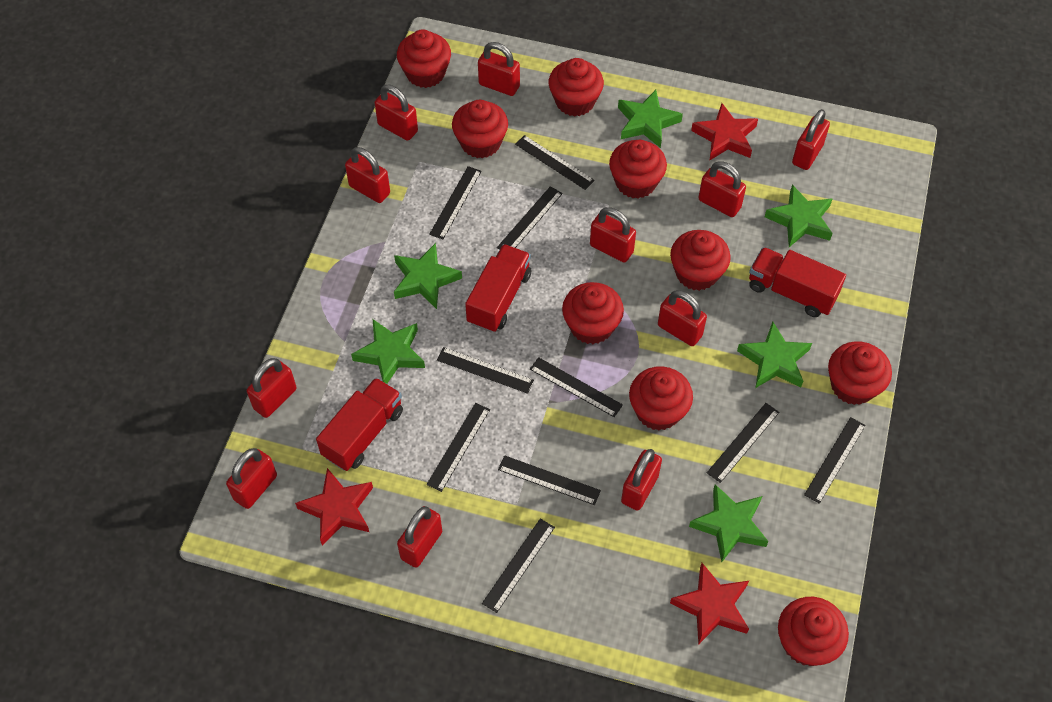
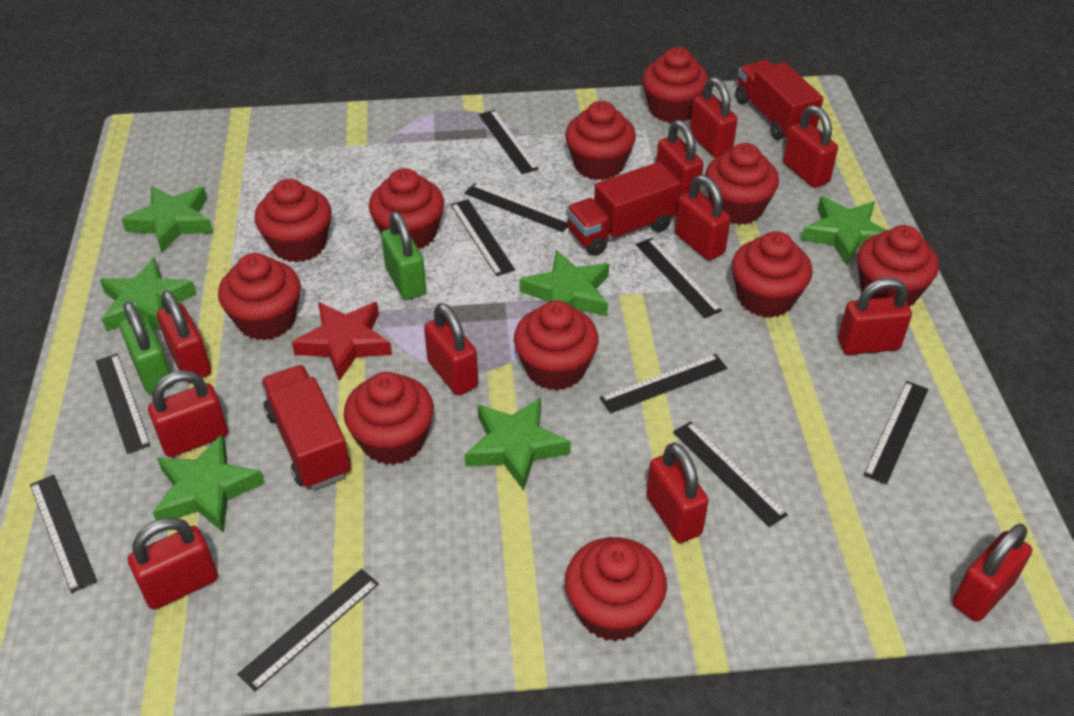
green padlock: 0 -> 2
red cupcake: 9 -> 11
red star: 3 -> 1

